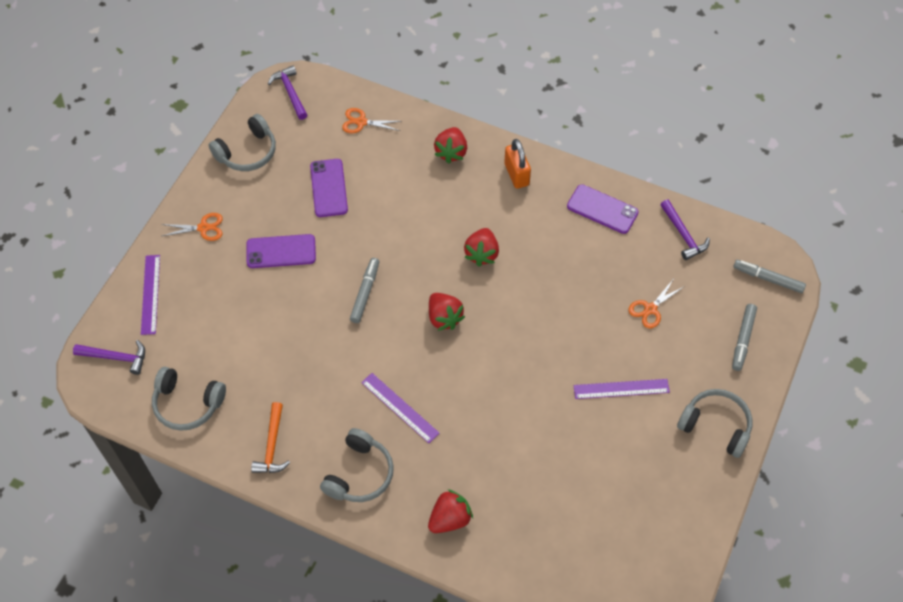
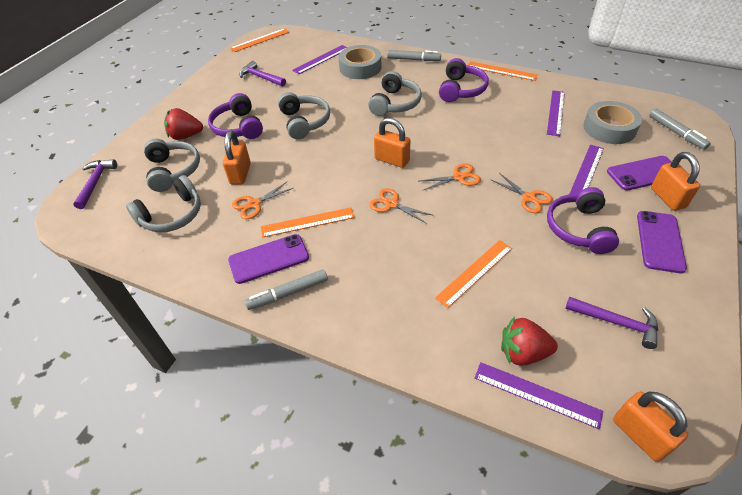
grey tape: 0 -> 2
orange hammer: 1 -> 0
orange padlock: 1 -> 4
orange ruler: 0 -> 4
orange scissors: 3 -> 4
purple headphones: 0 -> 3
purple ruler: 3 -> 4
red strawberry: 4 -> 2

